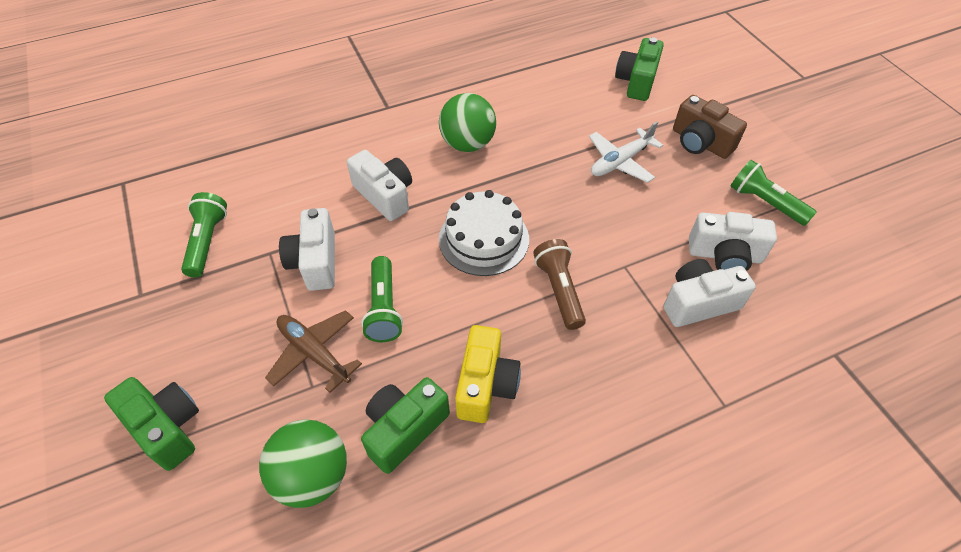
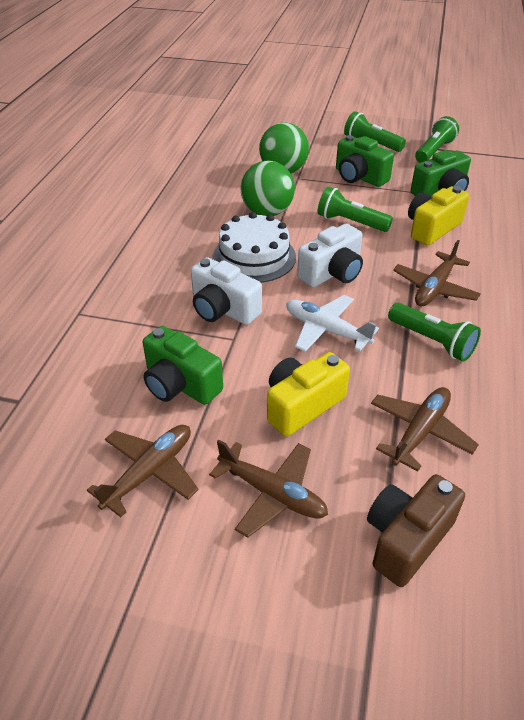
brown flashlight: 1 -> 0
brown plane: 1 -> 4
green flashlight: 3 -> 4
white camera: 4 -> 2
yellow camera: 1 -> 2

